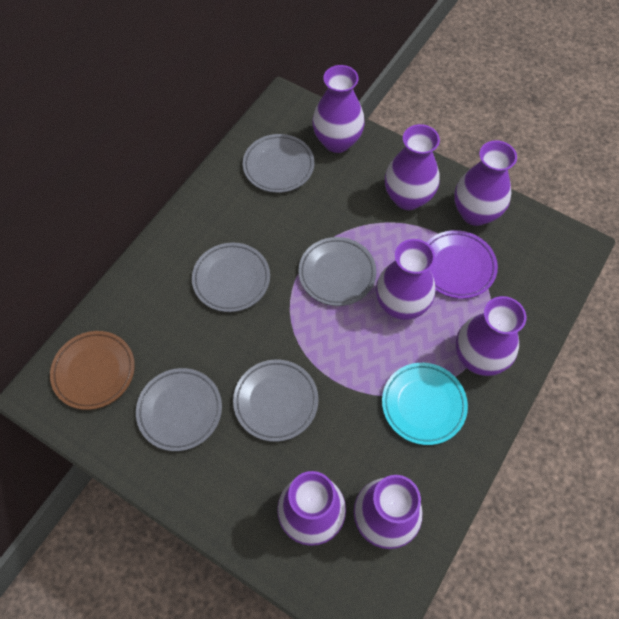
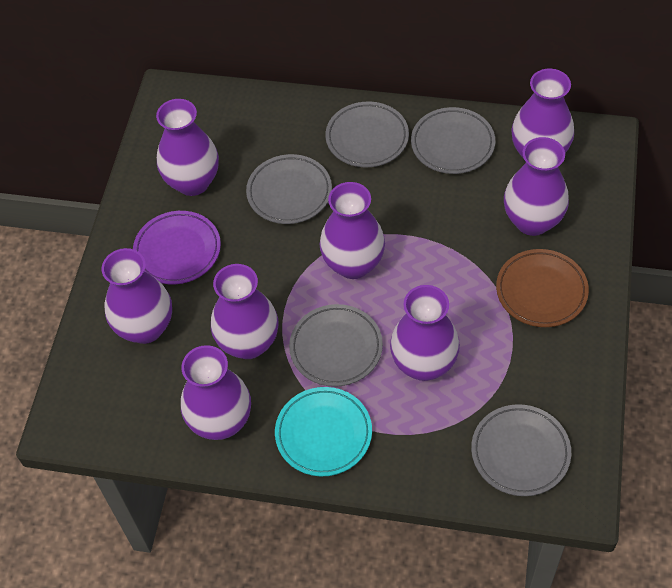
purple vase: 7 -> 8

